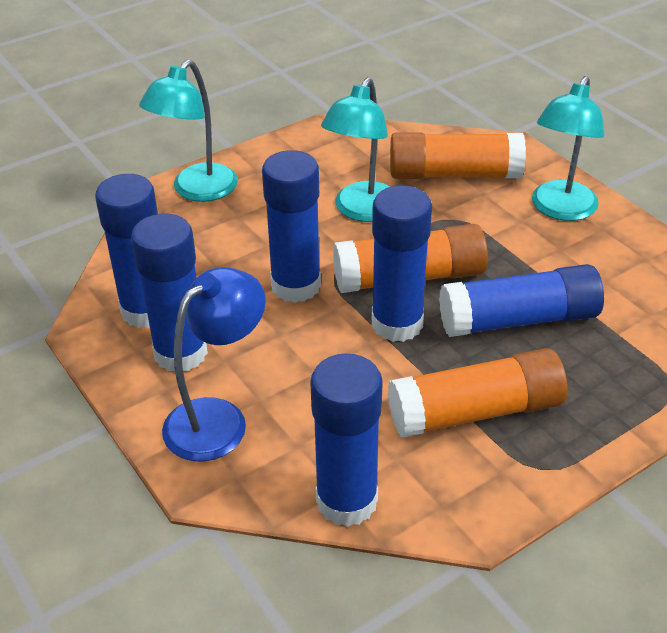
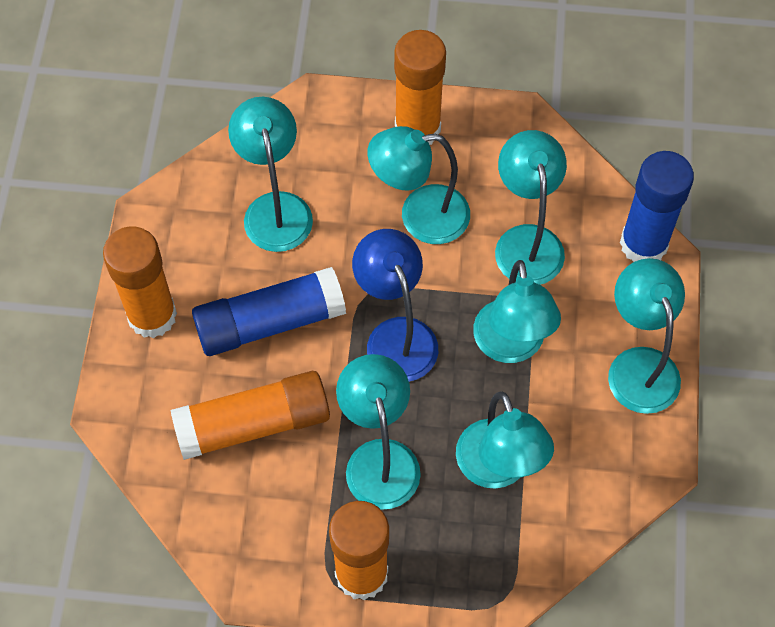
blue glue stick: 6 -> 2
orange glue stick: 3 -> 4
turquoise lamp: 3 -> 7

